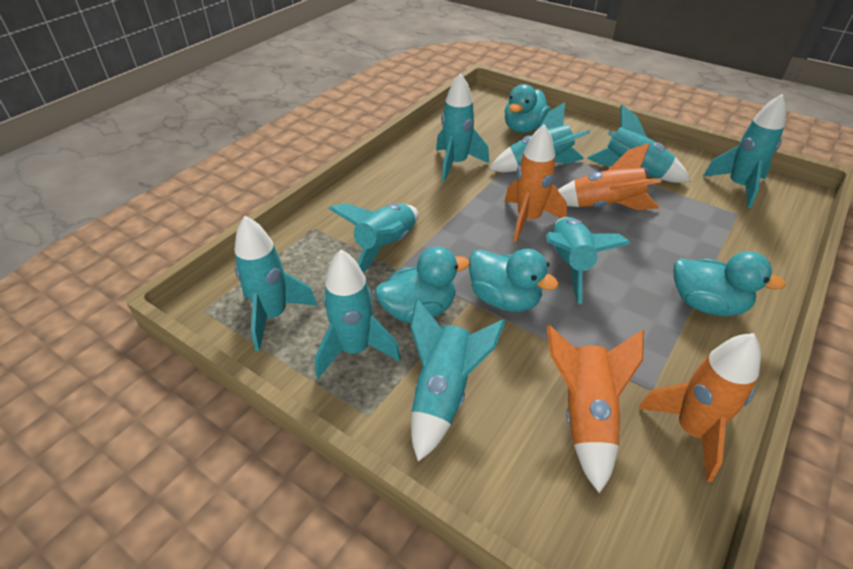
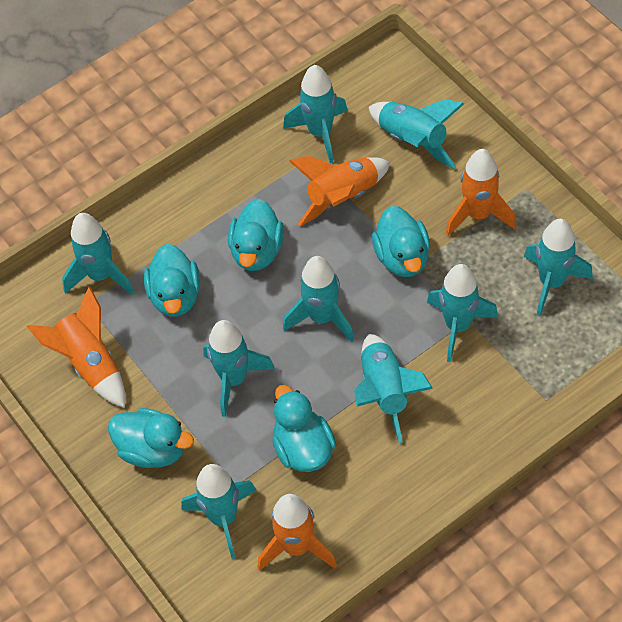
turquoise duck: 4 -> 5

